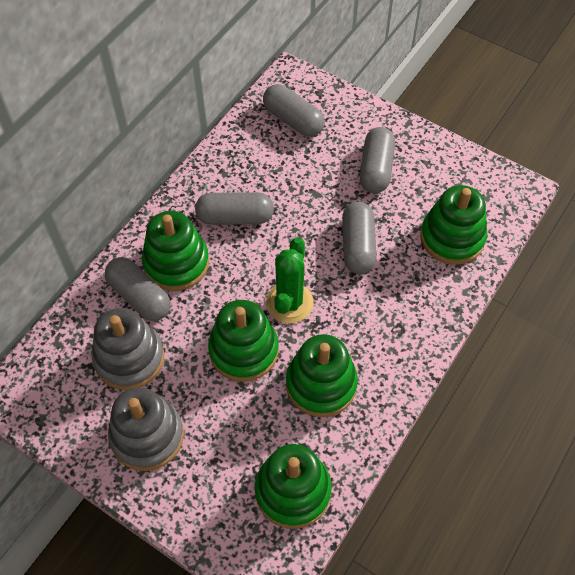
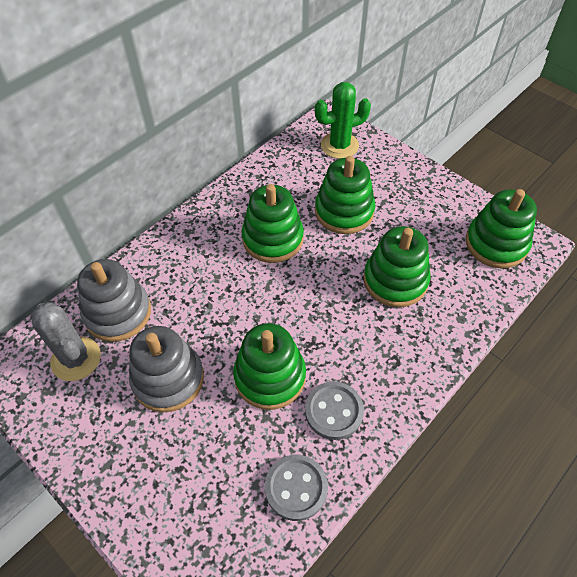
grey button: 0 -> 2
grey cactus: 0 -> 1
grey capsule: 5 -> 0

